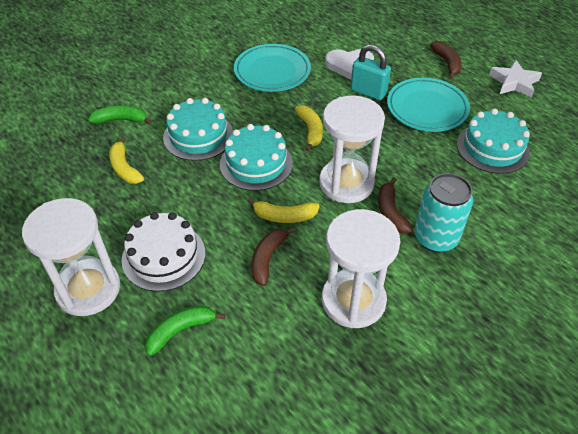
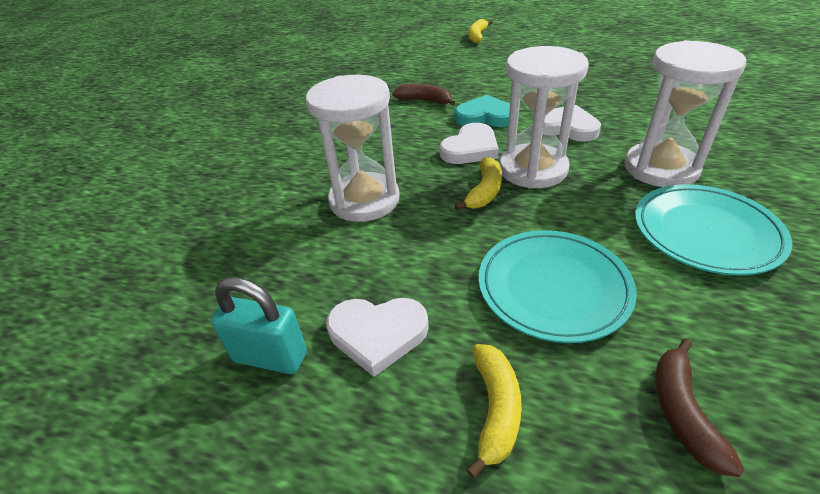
brown banana: 3 -> 2
green banana: 2 -> 0
turquoise cake: 3 -> 0
turquoise can: 1 -> 0
turquoise heart: 0 -> 1
white cake: 1 -> 0
white heart: 1 -> 3
white star: 1 -> 0

